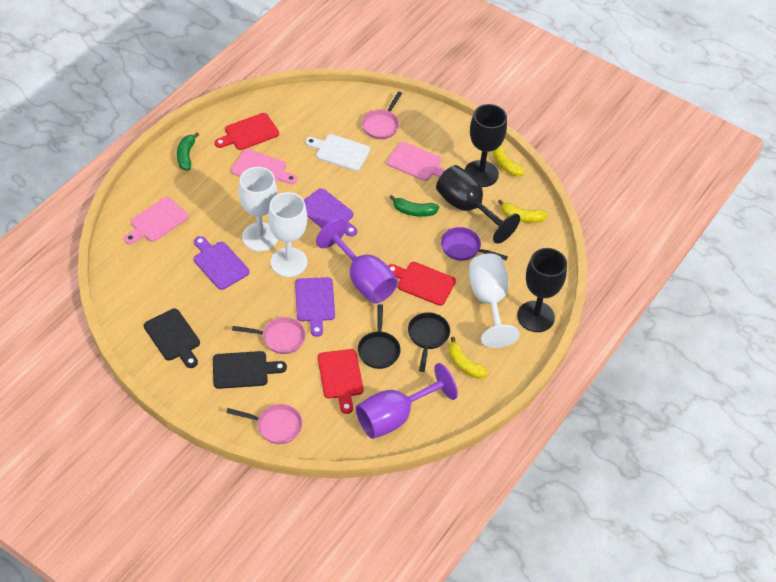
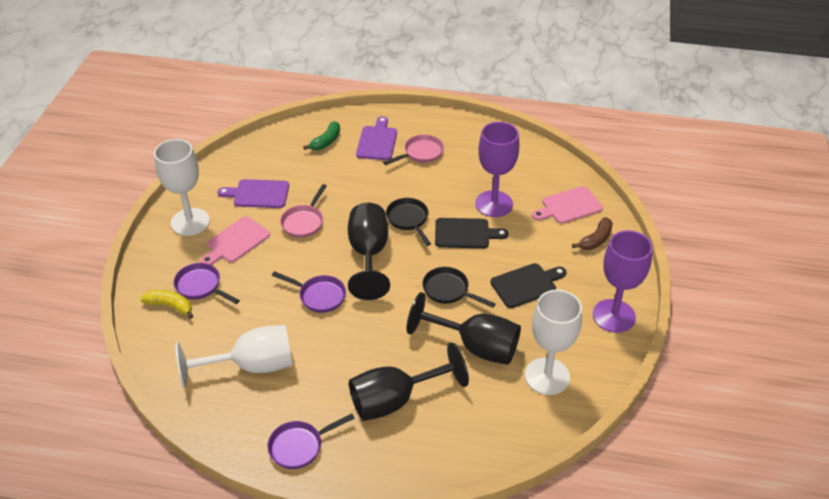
brown banana: 0 -> 1
green banana: 2 -> 1
pink cutting board: 3 -> 2
pink pan: 3 -> 2
purple cutting board: 3 -> 2
purple pan: 1 -> 3
red cutting board: 3 -> 0
white cutting board: 1 -> 0
yellow banana: 3 -> 1

